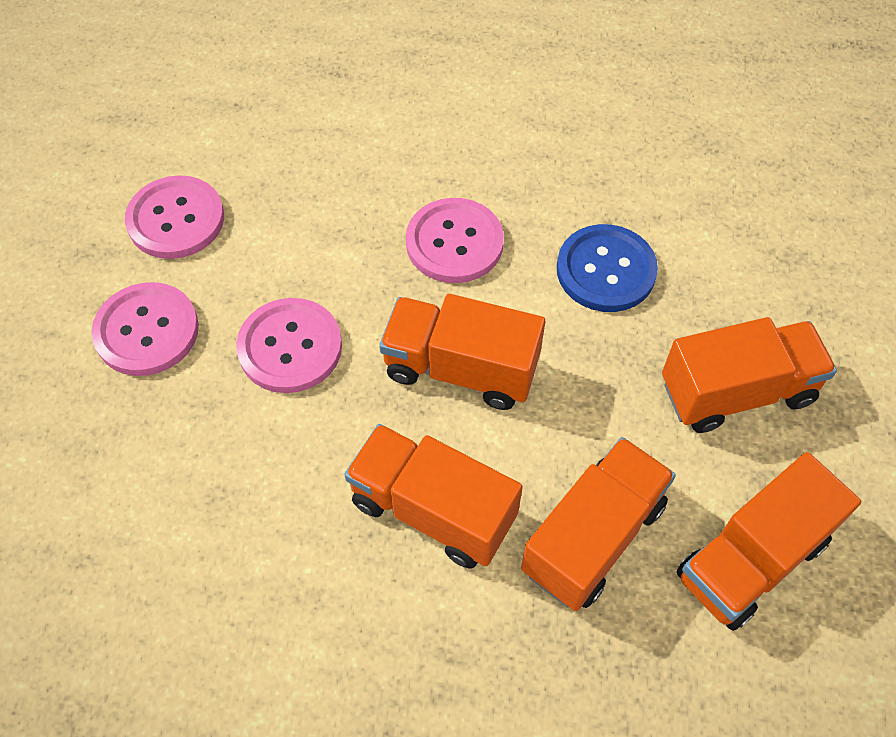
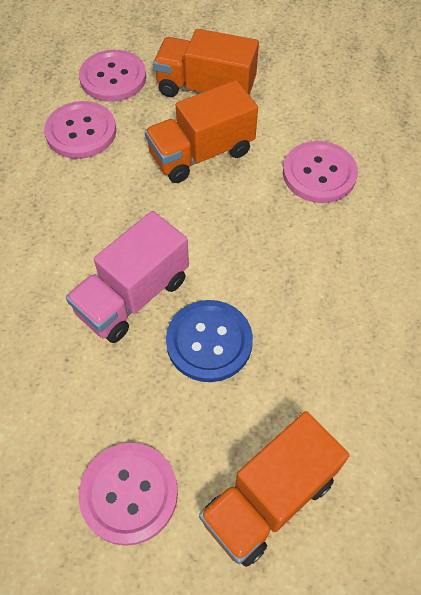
orange truck: 5 -> 3
pink truck: 0 -> 1

